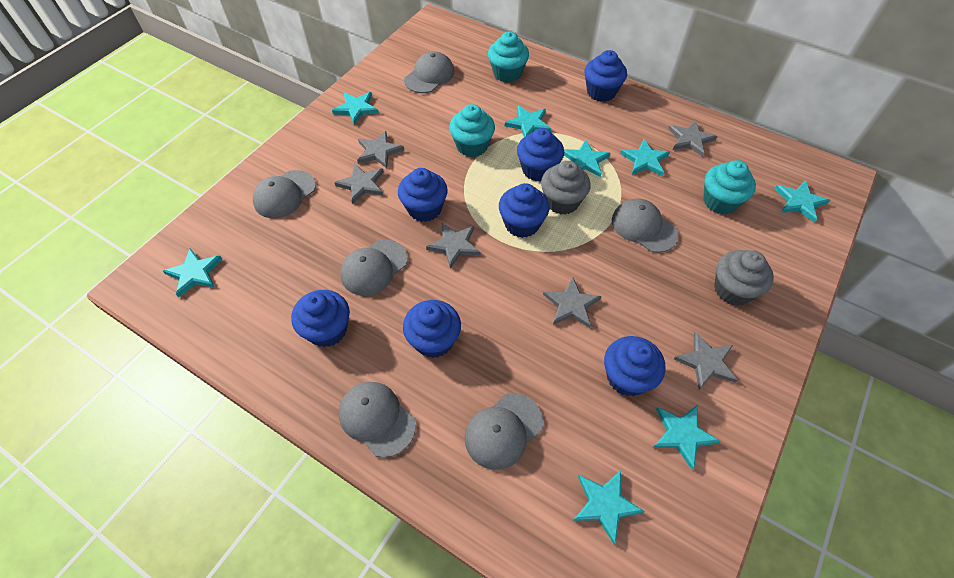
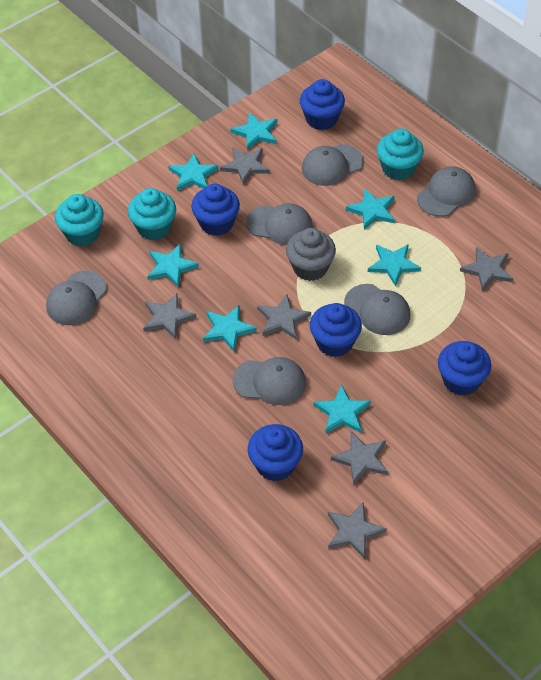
blue cupcake: 7 -> 5
grey cupcake: 2 -> 1
turquoise star: 8 -> 7

